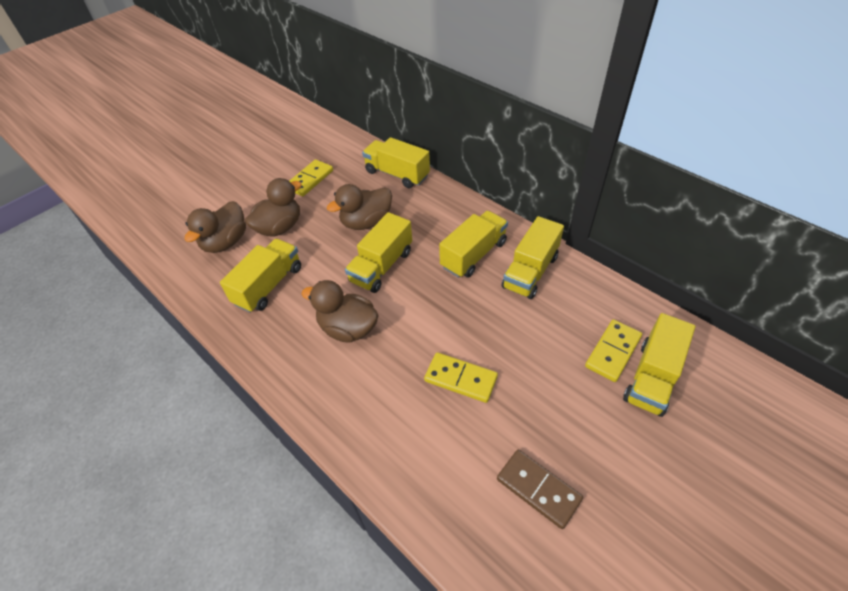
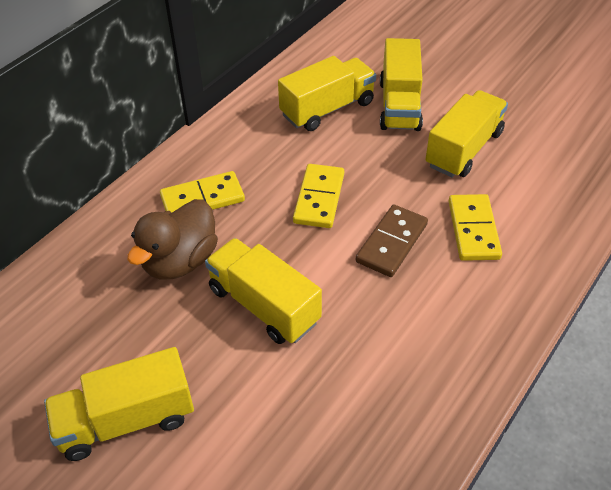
brown duck: 4 -> 1
yellow truck: 6 -> 5

